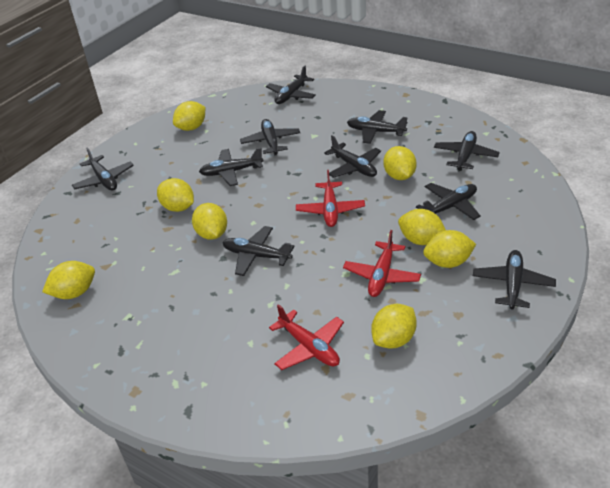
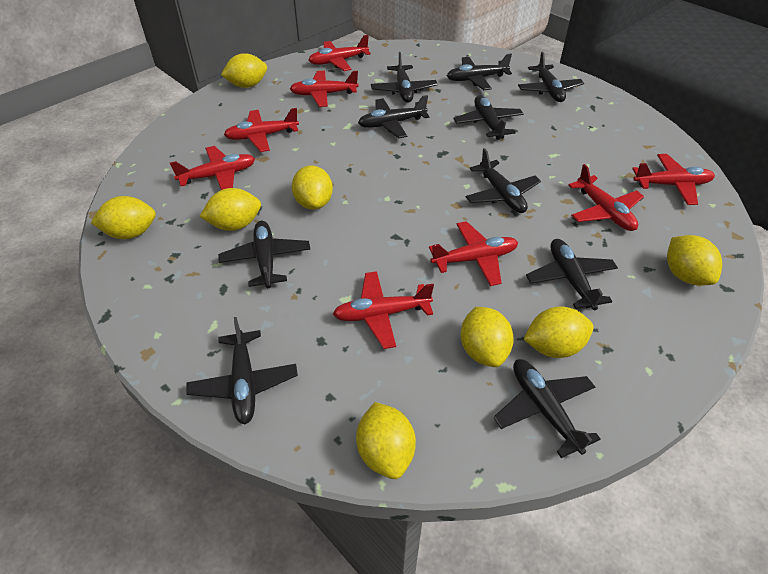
red plane: 3 -> 8

